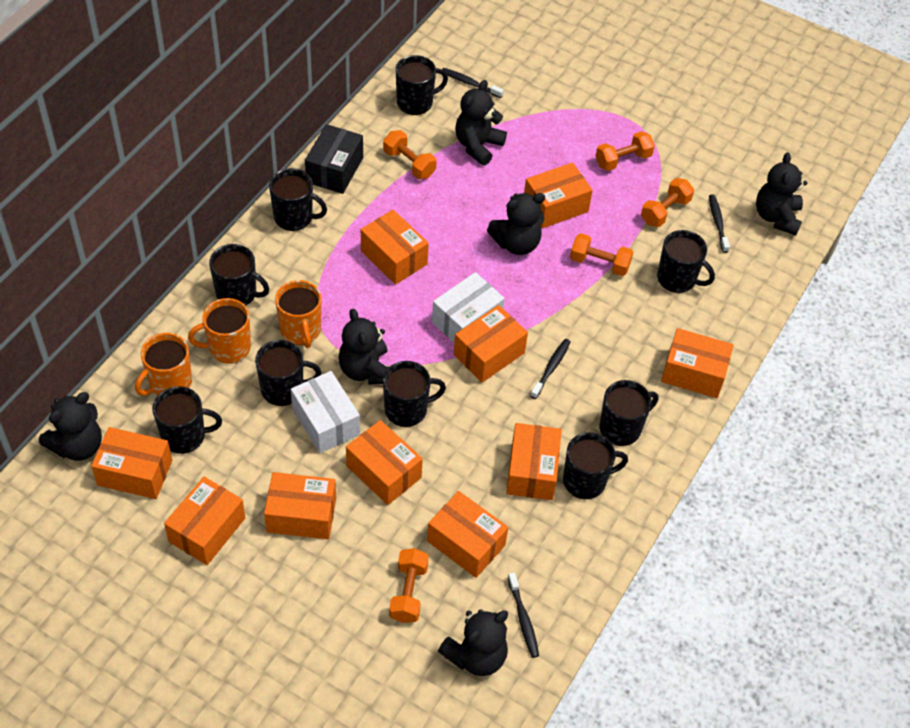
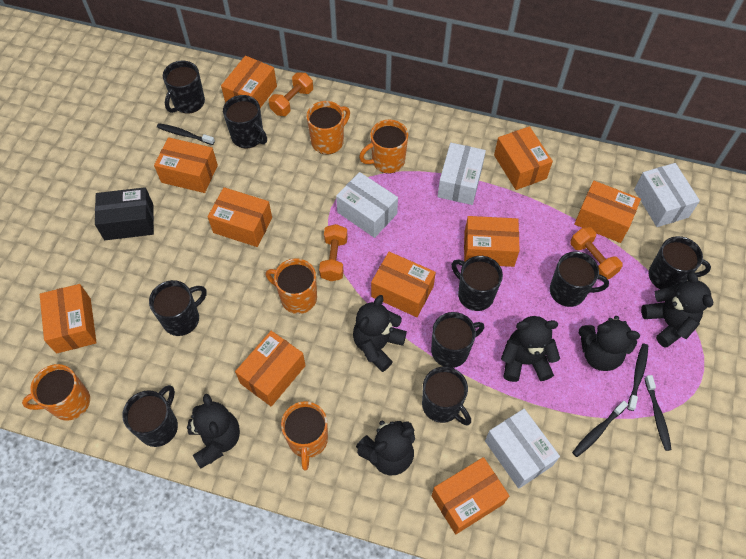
orange dumbbell: 5 -> 3
orange mug: 3 -> 5
white box: 2 -> 4

